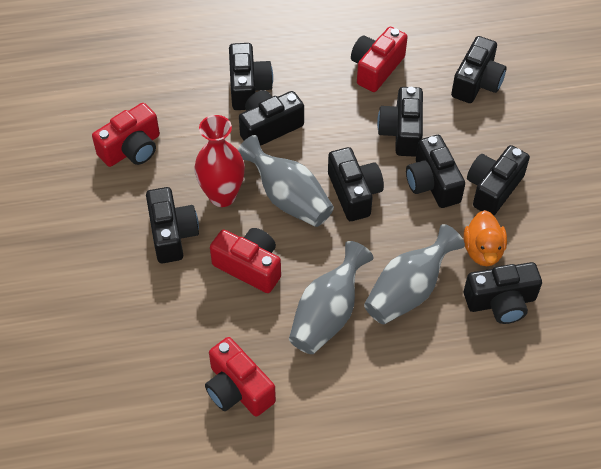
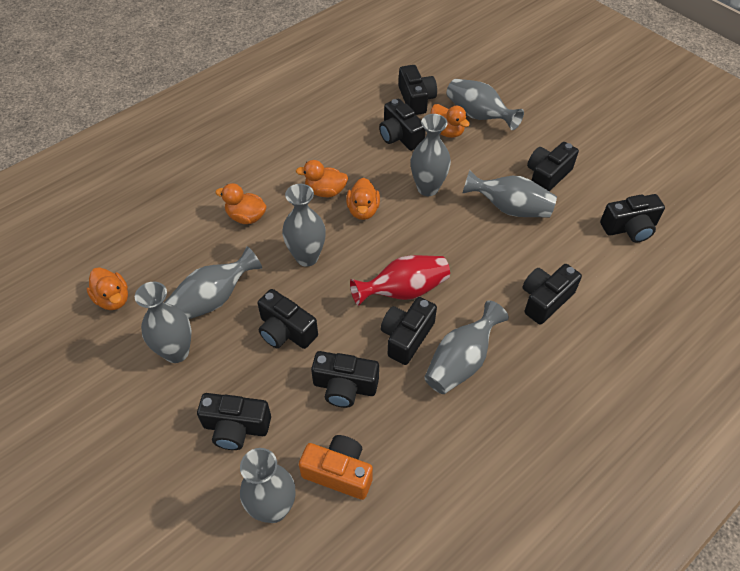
grey vase: 3 -> 8
orange camera: 0 -> 1
orange duck: 1 -> 5
red camera: 4 -> 0

